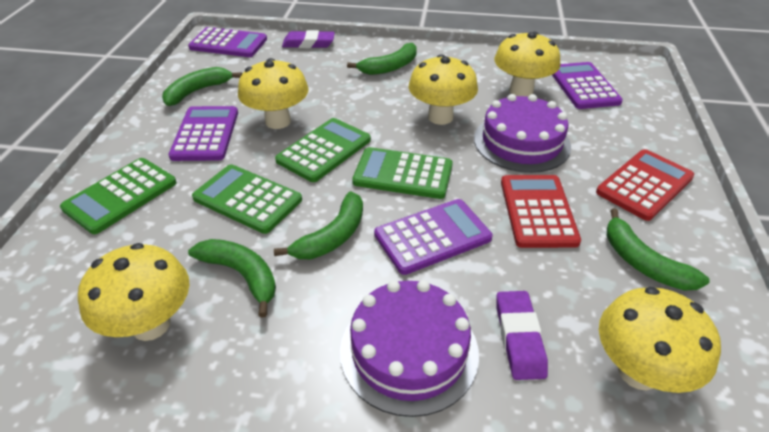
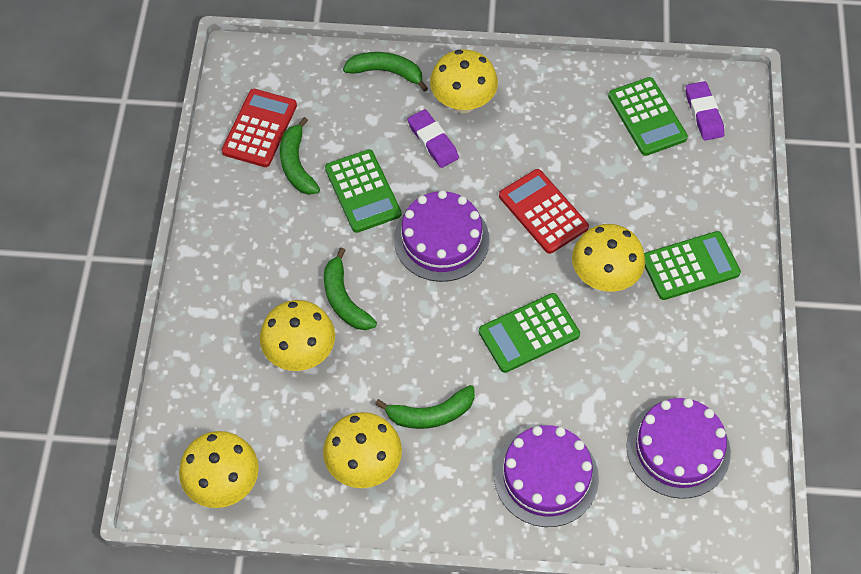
green banana: 5 -> 4
purple cake: 2 -> 3
purple calculator: 4 -> 0

